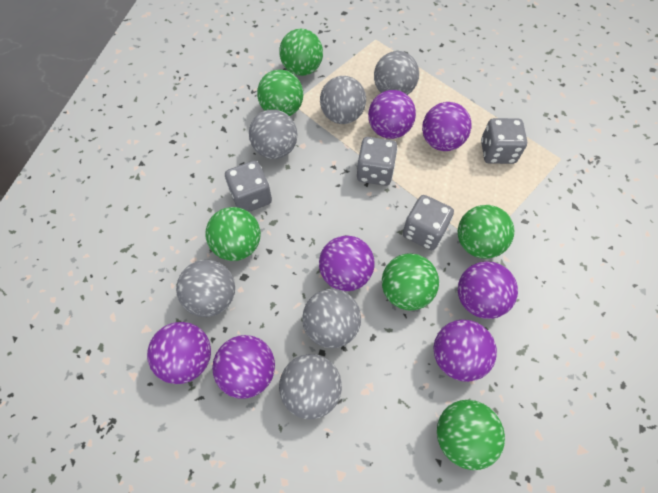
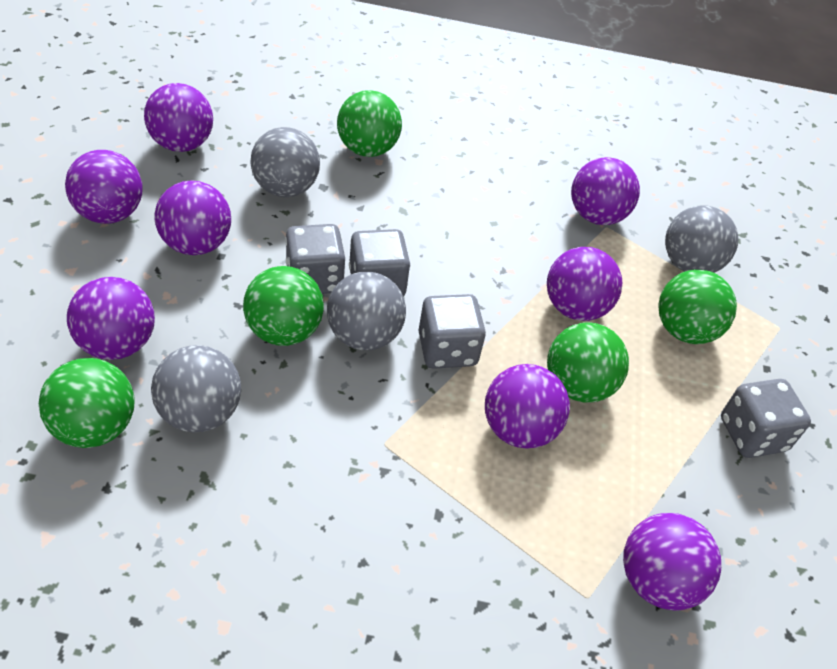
green ball: 6 -> 5
grey ball: 6 -> 4
purple ball: 7 -> 8

